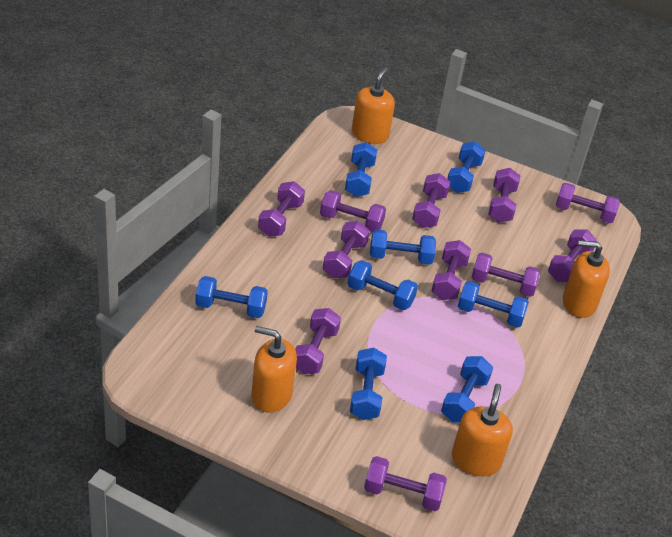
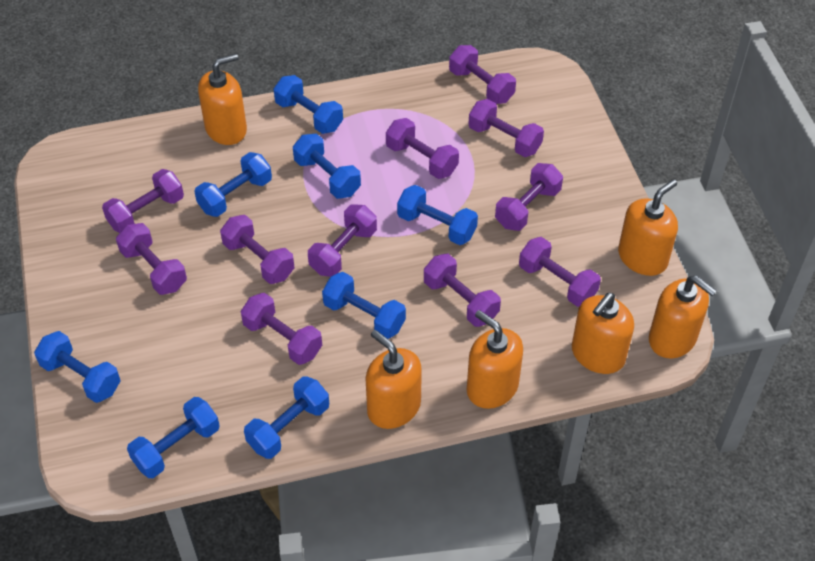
orange soap dispenser: 4 -> 6

